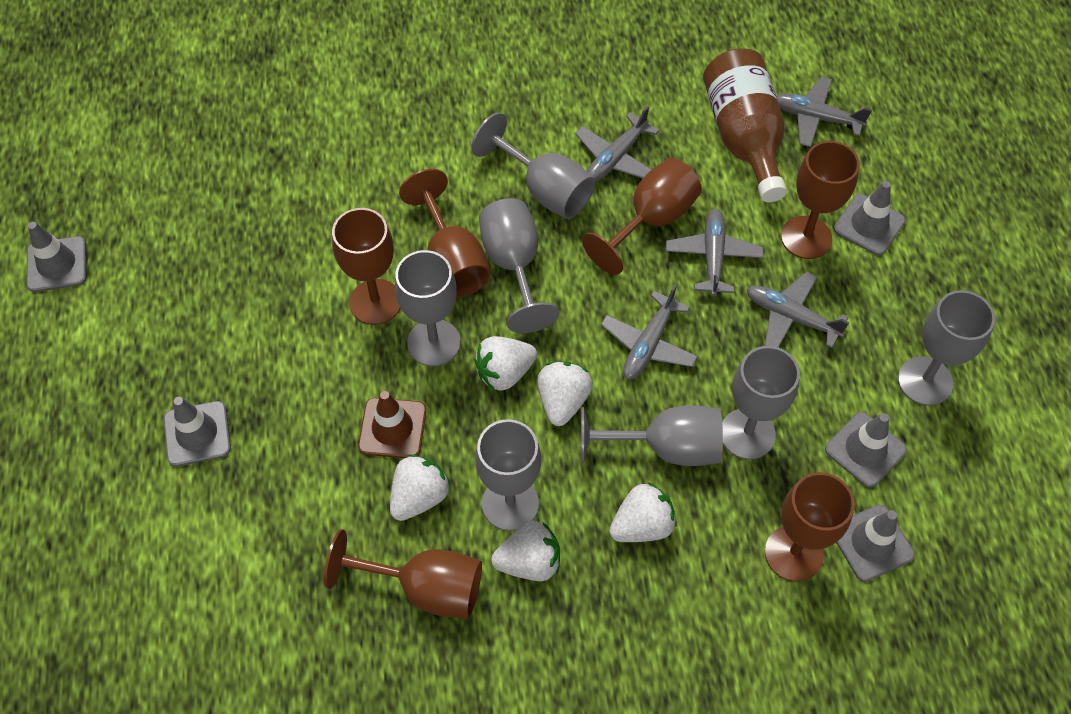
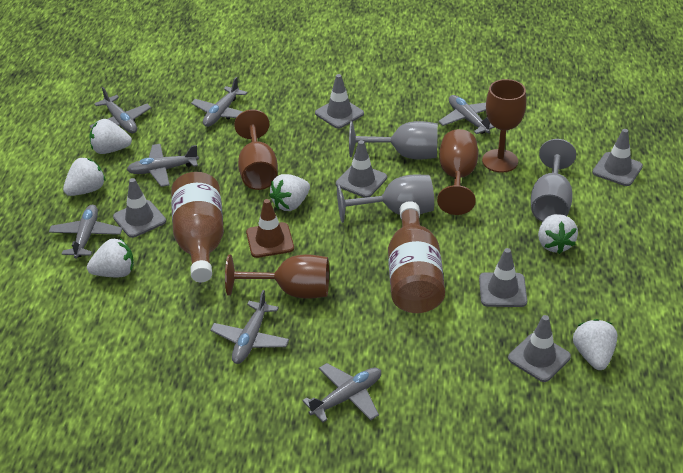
brown bottle: 1 -> 2
brown goblet: 6 -> 4
grey goblet: 7 -> 3
grey plane: 5 -> 7
grey traffic cone: 5 -> 6
white strawberry: 5 -> 6

